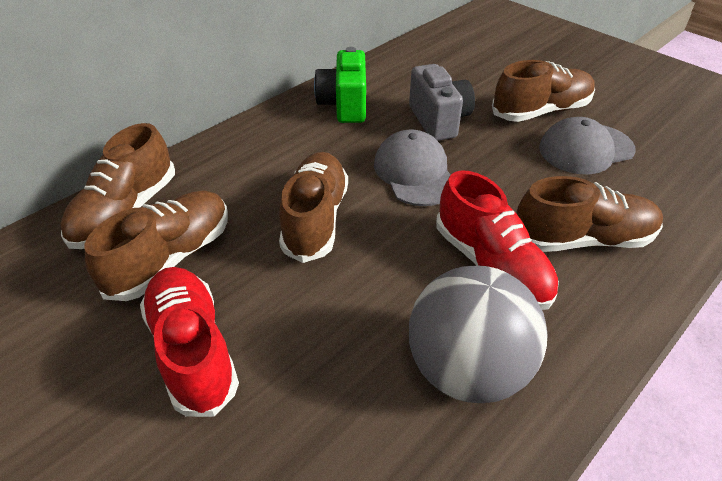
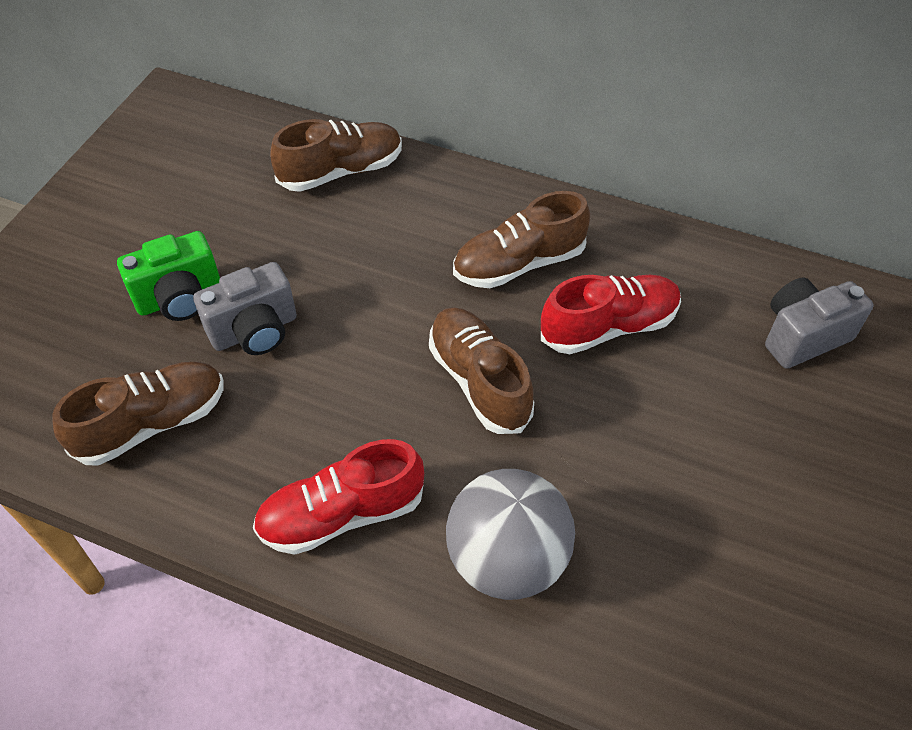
brown shoe: 5 -> 4
grey camera: 1 -> 2
grey cap: 2 -> 0

